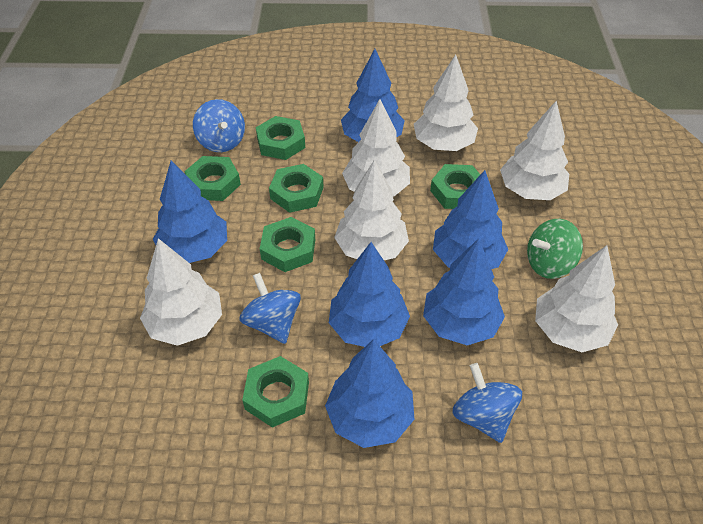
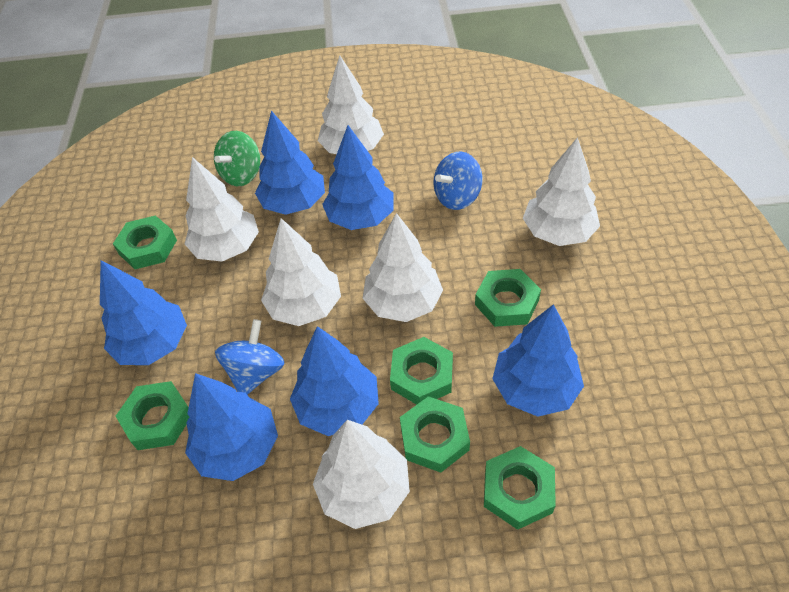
blue spinning top: 3 -> 2

